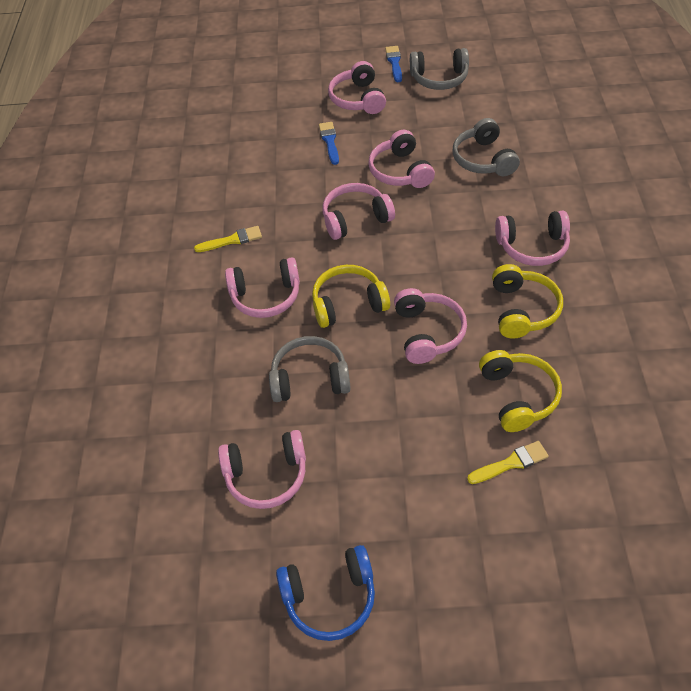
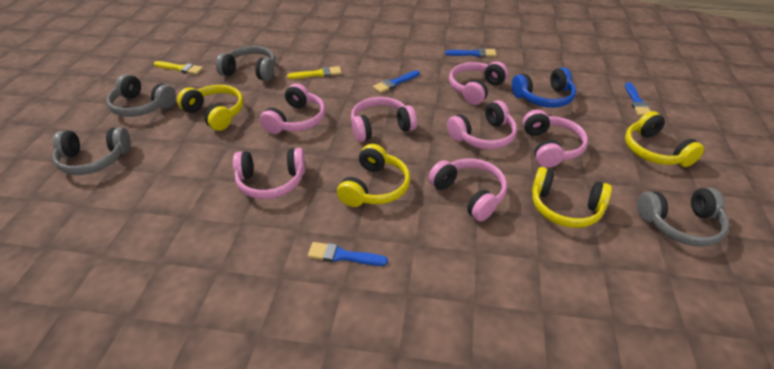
blue brush: 2 -> 4
grey headphones: 3 -> 4
yellow headphones: 3 -> 4

